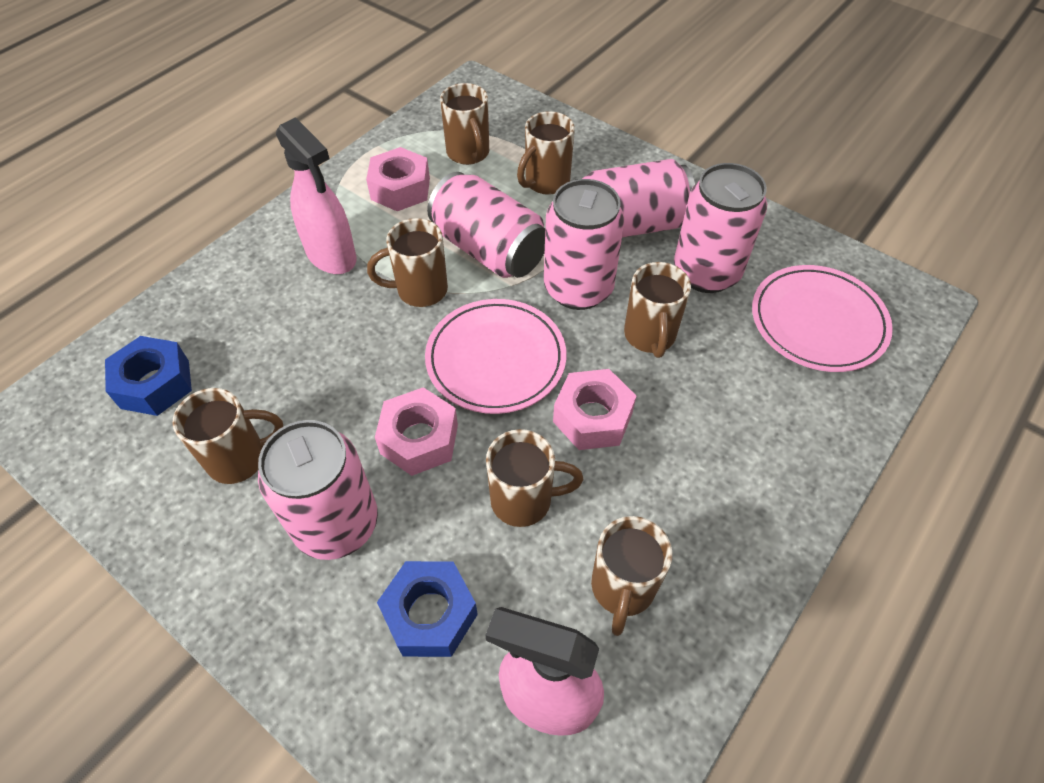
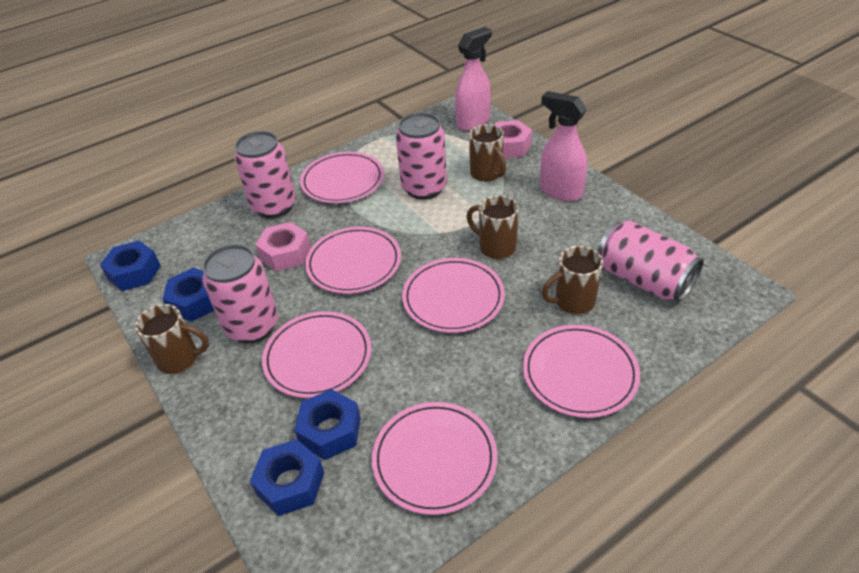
blue nut: 2 -> 4
brown mug: 7 -> 4
pink can: 5 -> 4
pink nut: 3 -> 2
pink plate: 2 -> 6

